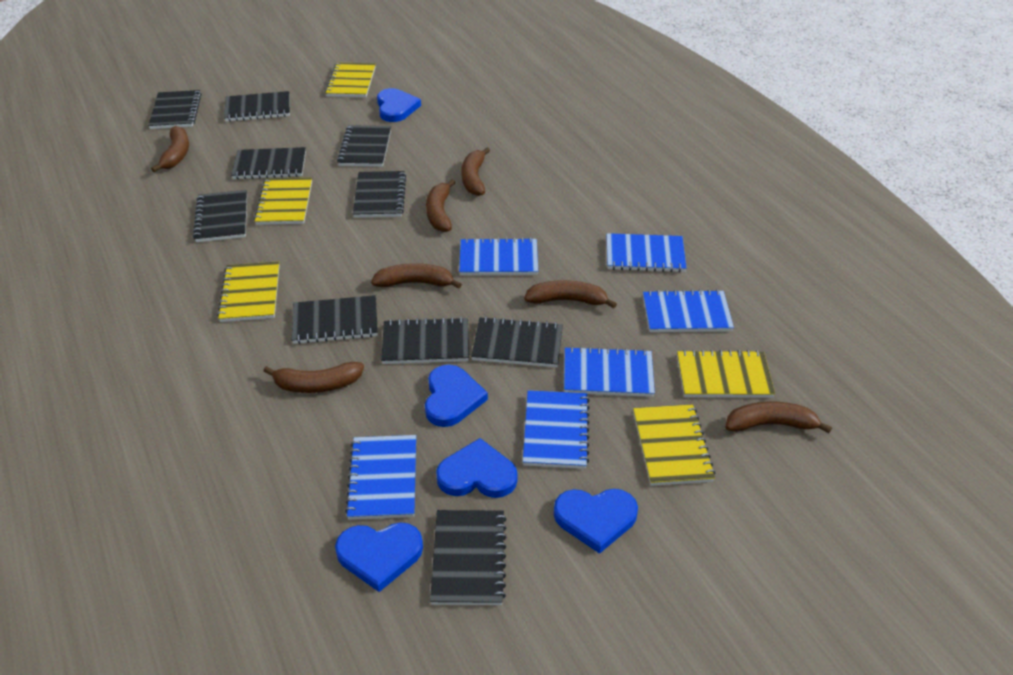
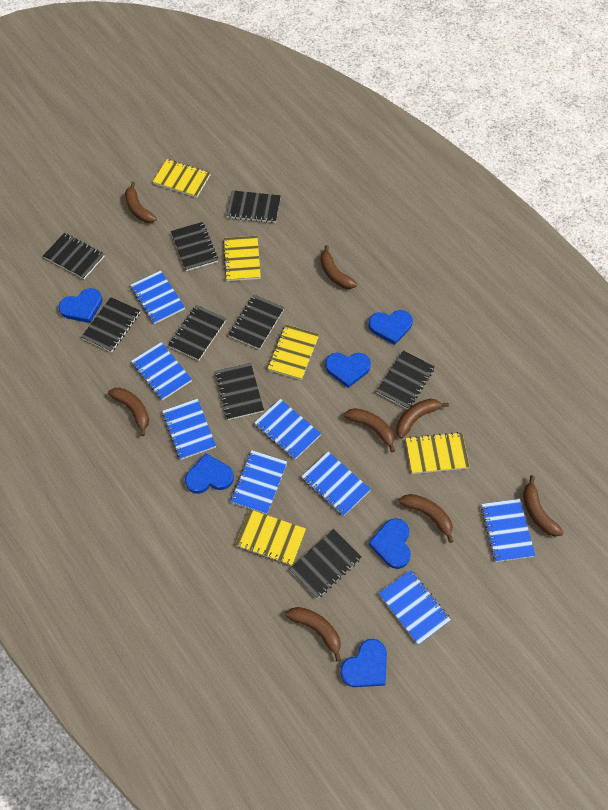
black notebook: 10 -> 9
blue heart: 5 -> 6
blue notebook: 6 -> 8
brown banana: 7 -> 8

